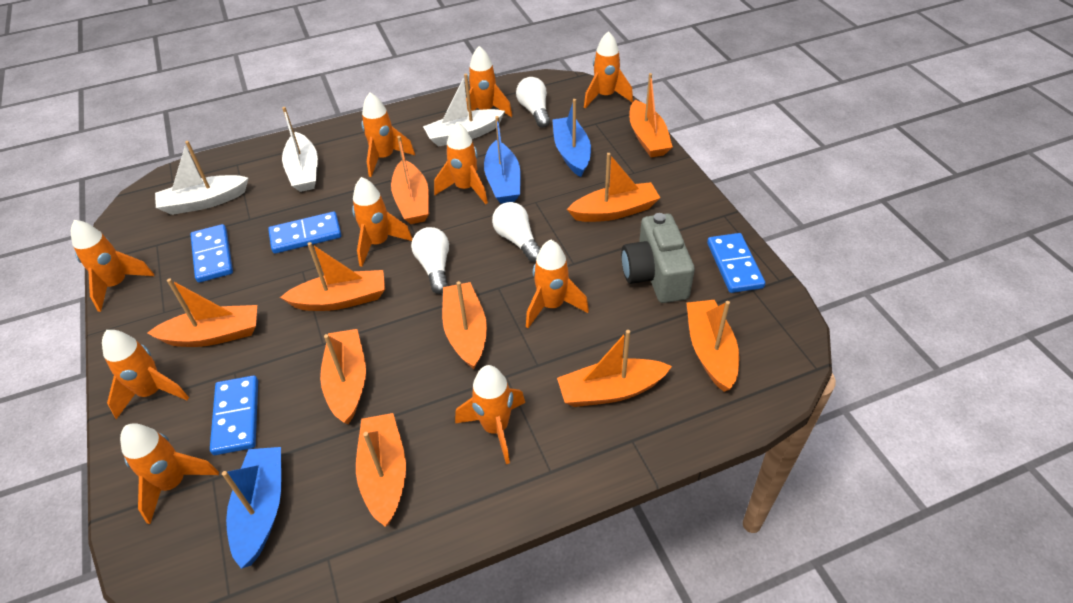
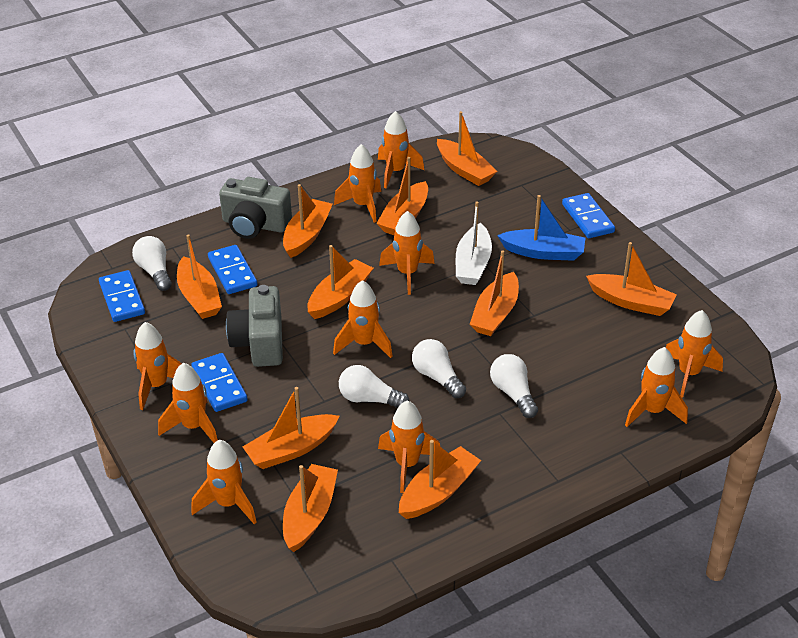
blue boat: 3 -> 1
grey camera: 1 -> 2
white boat: 3 -> 1
white light bulb: 3 -> 4

